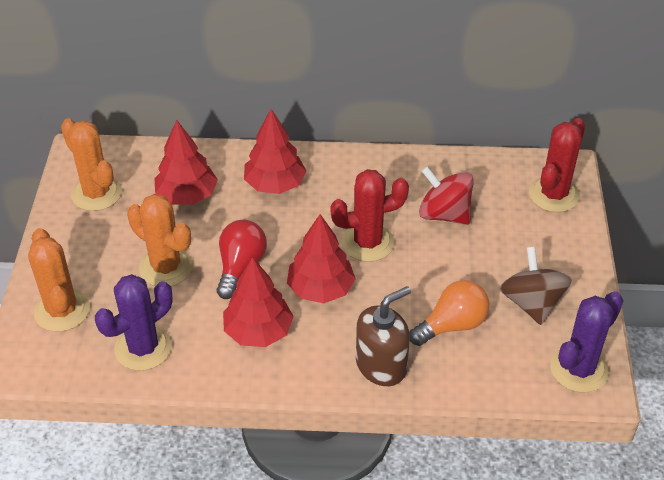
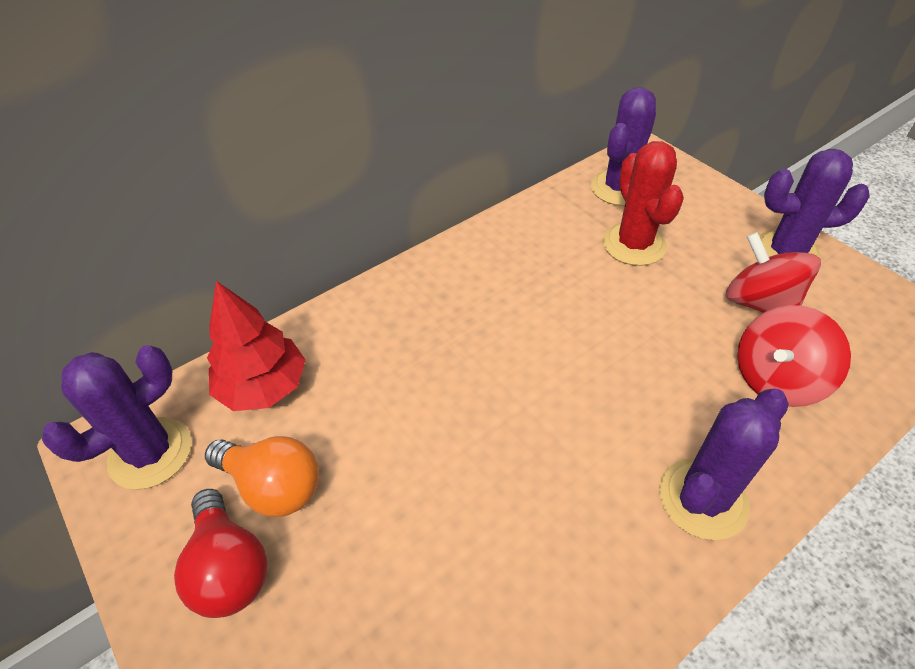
brown soap dispenser: 1 -> 0
brown spinning top: 1 -> 0
orange cactus: 3 -> 0
purple cactus: 2 -> 4
red cactus: 2 -> 1
red spinning top: 1 -> 2
red tree: 4 -> 1

